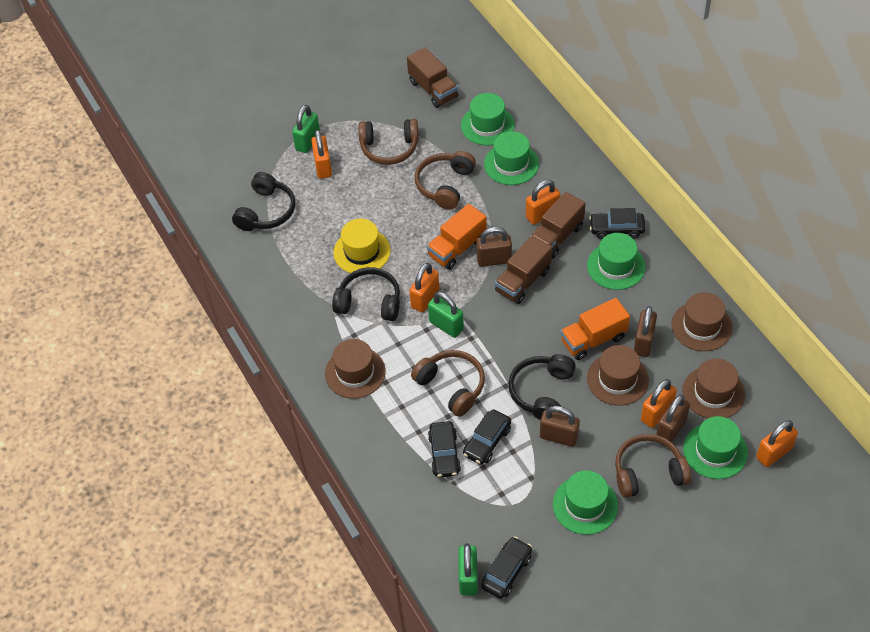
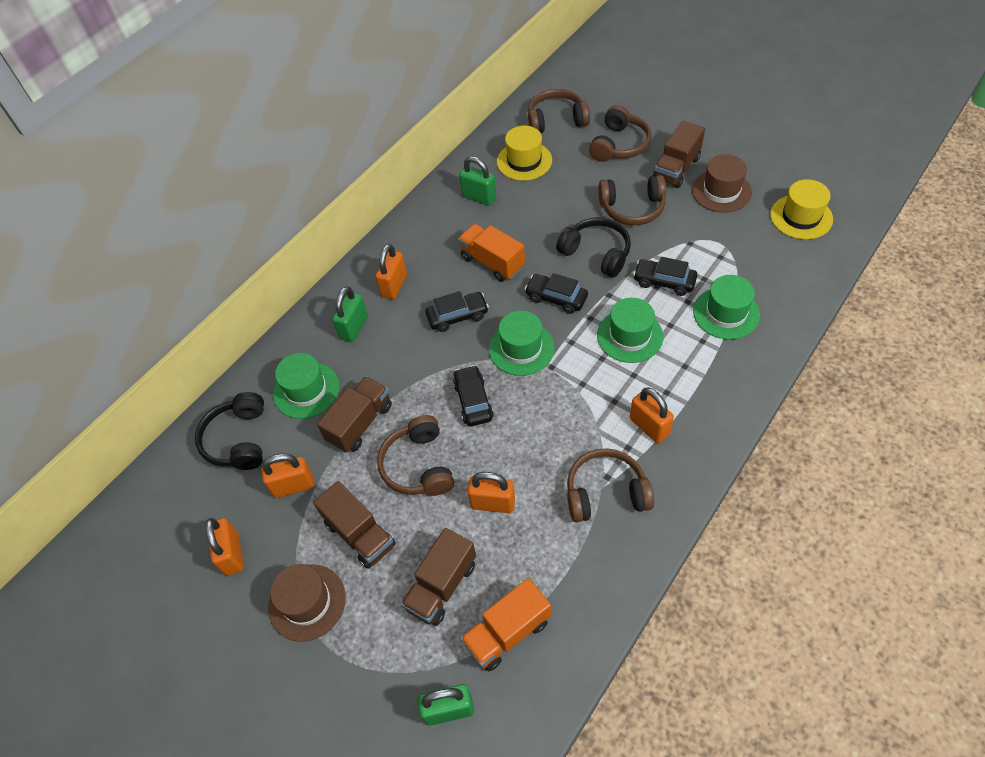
black headphones: 3 -> 2
brown hat: 4 -> 2
brown headphones: 4 -> 5
brown padlock: 4 -> 0
brown truck: 3 -> 4
green hat: 5 -> 4
yellow hat: 1 -> 2

